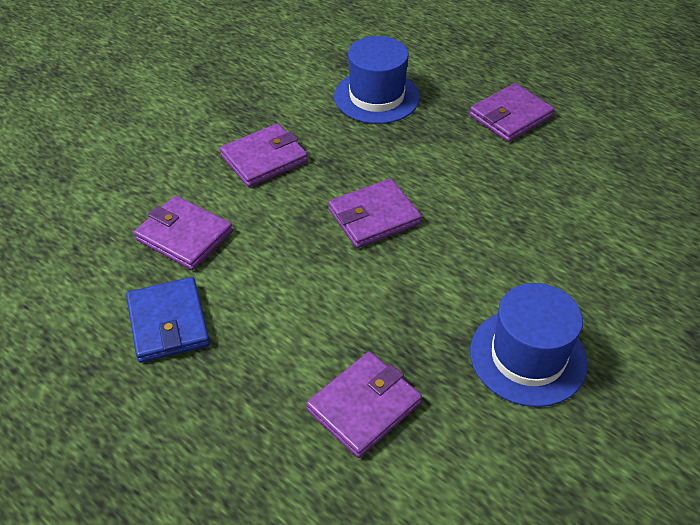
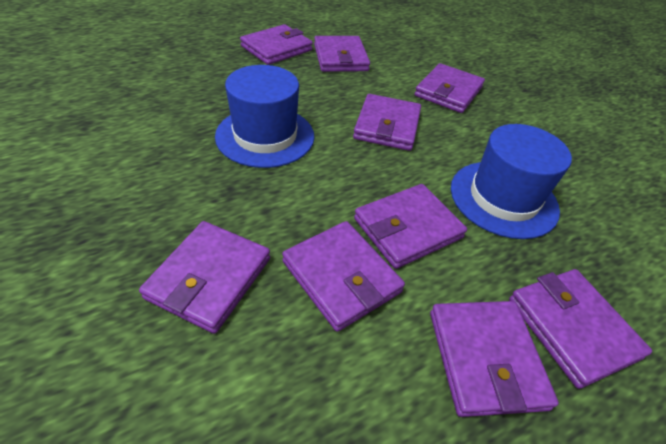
blue wallet: 1 -> 0
purple wallet: 5 -> 9

